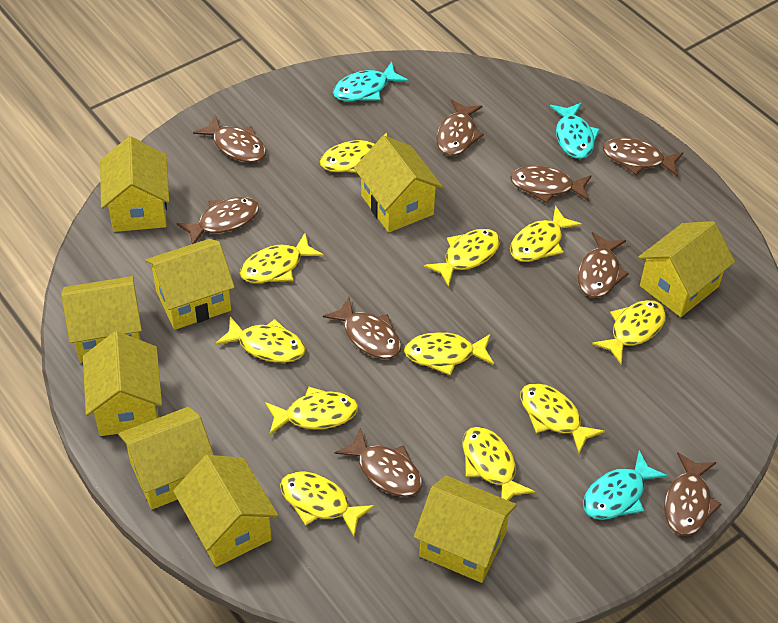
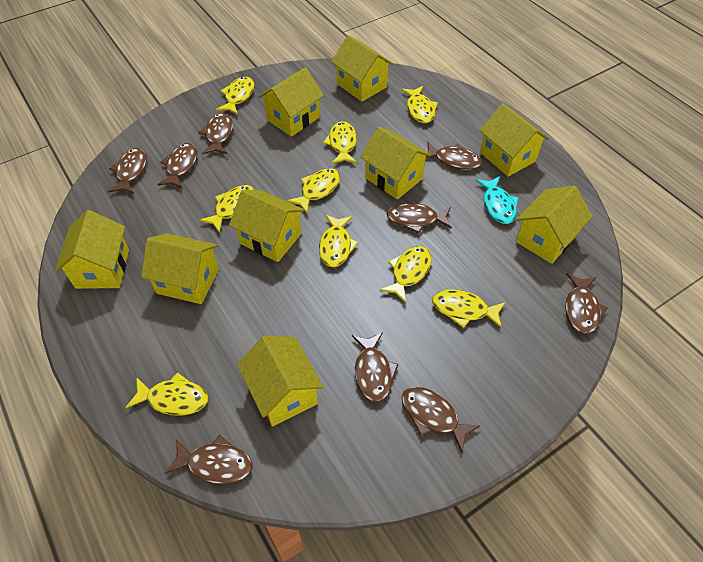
turquoise fish: 3 -> 1
yellow fish: 11 -> 9

